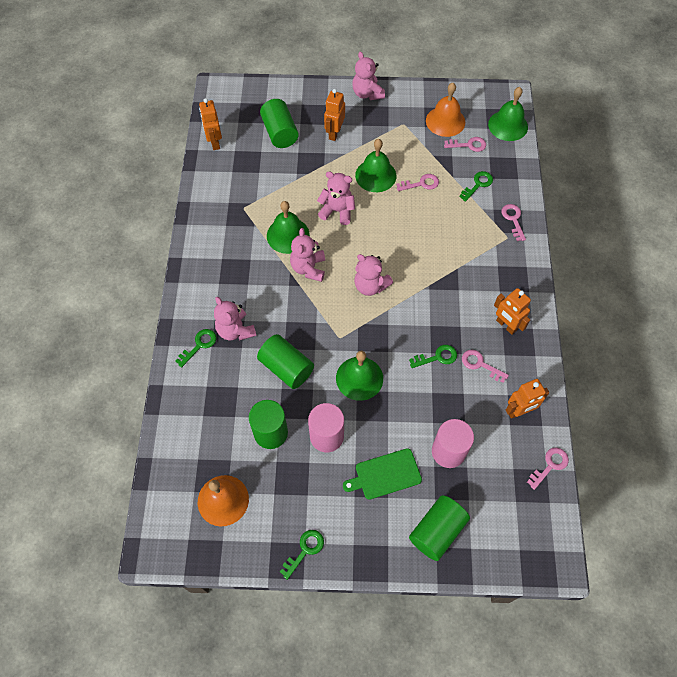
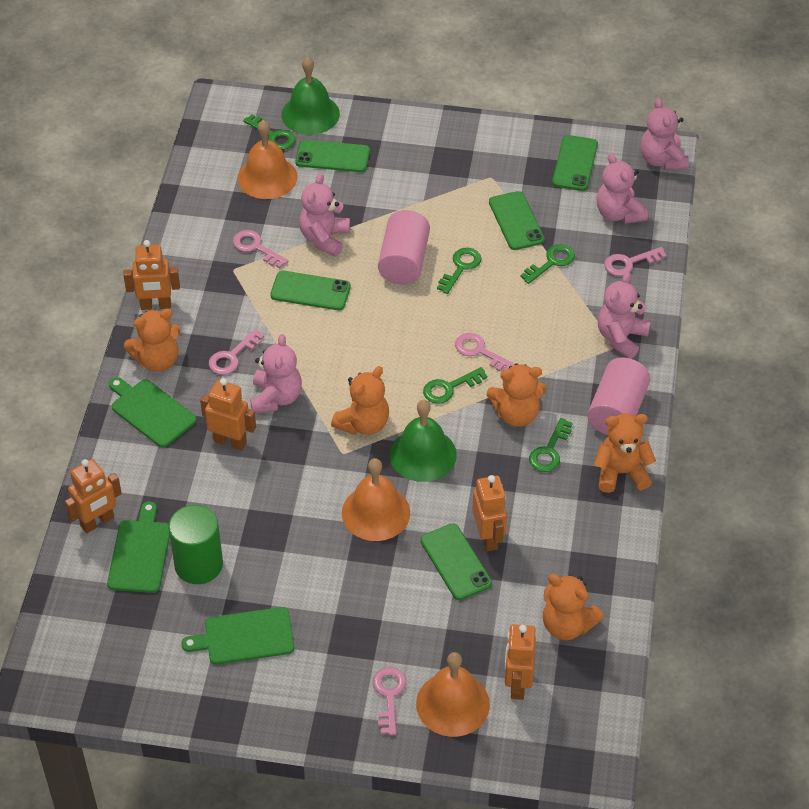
green bell: 4 -> 2
green cutting board: 1 -> 3
green cylinder: 4 -> 1
green key: 4 -> 5
green phone: 0 -> 5
orange bell: 2 -> 3
orange robot: 4 -> 5
orange teddy bear: 0 -> 5

